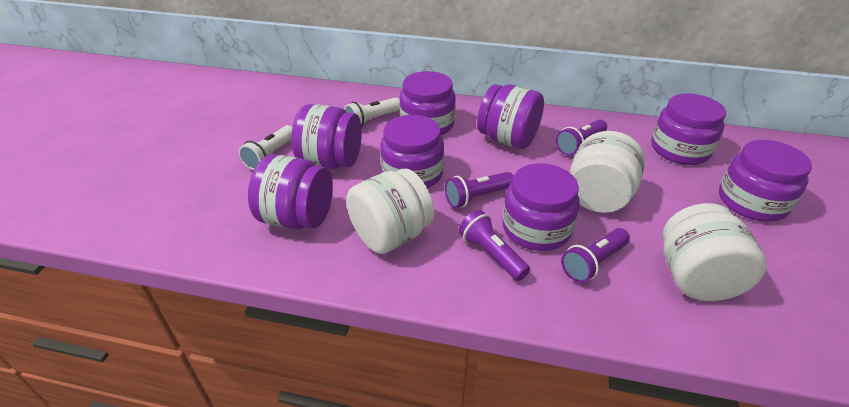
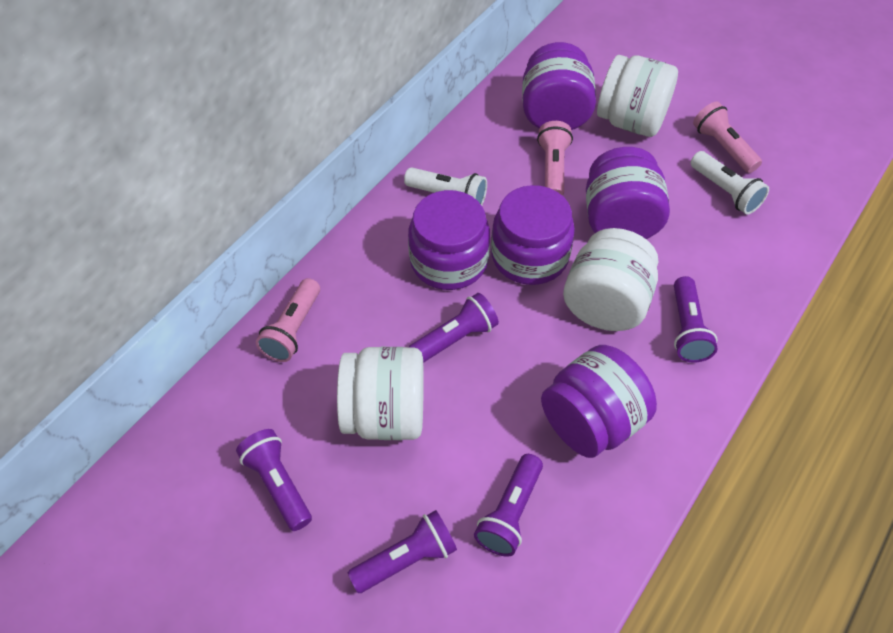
pink flashlight: 0 -> 3
purple flashlight: 4 -> 5
purple jar: 8 -> 5

